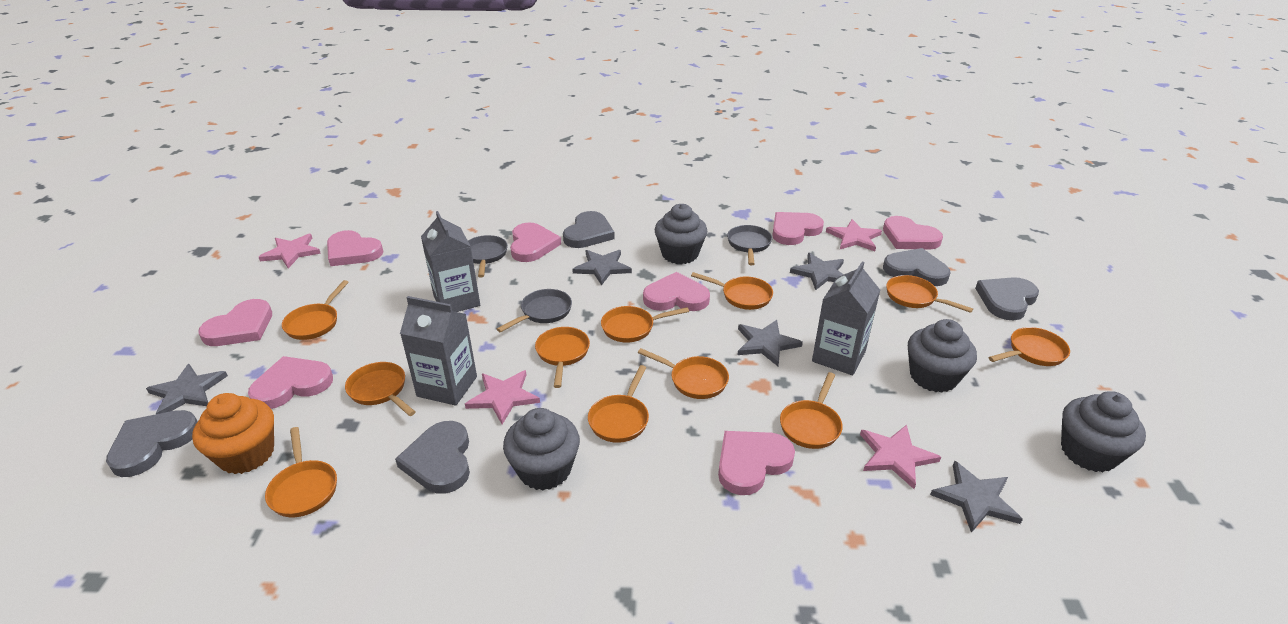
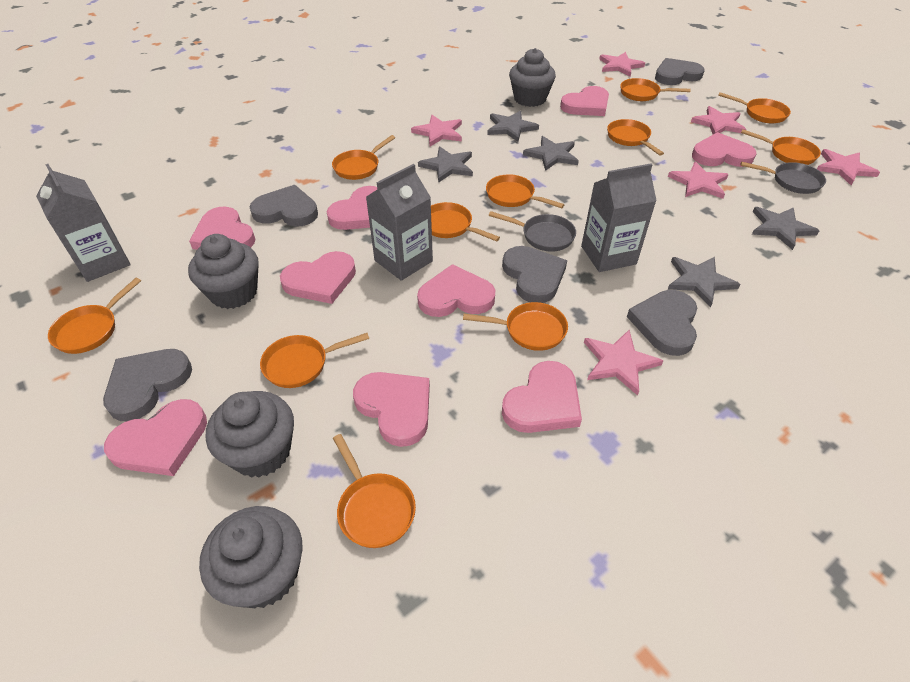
grey pan: 3 -> 2
orange cupcake: 1 -> 0
pink heart: 8 -> 9
pink star: 4 -> 6

